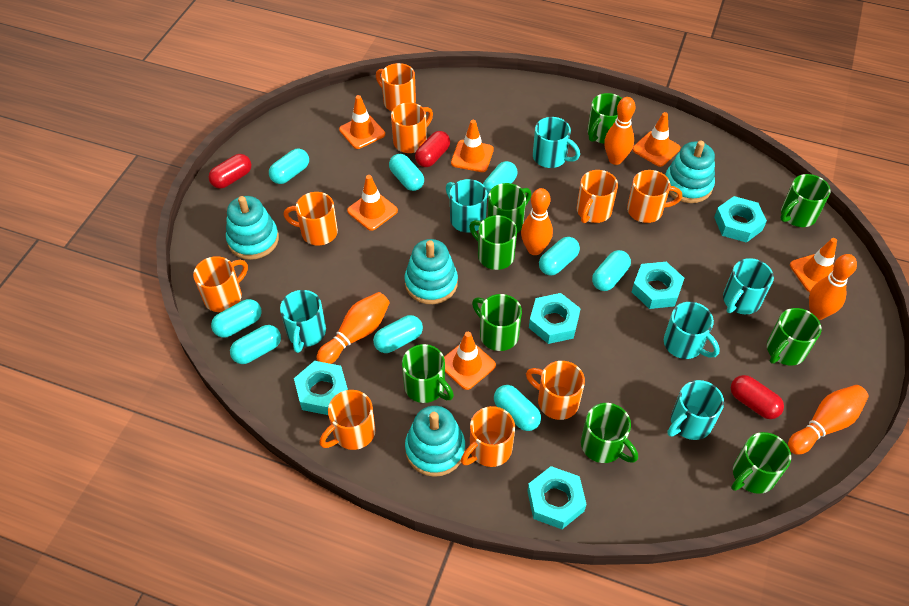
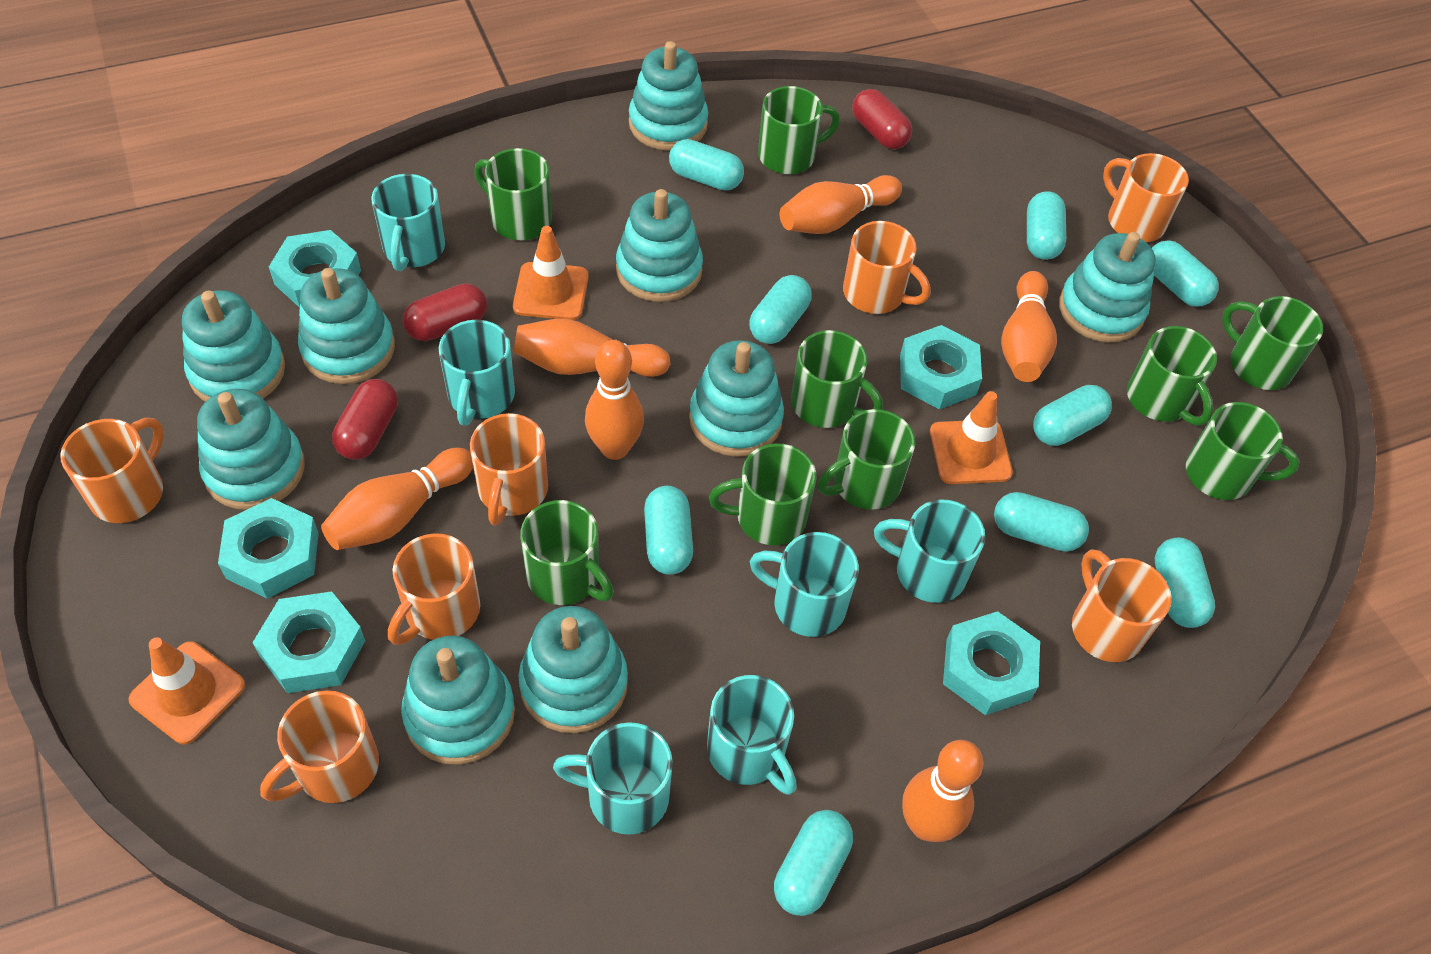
orange bowling pin: 5 -> 6
orange mug: 9 -> 7
orange traffic cone: 6 -> 3
turquoise stacking toy: 4 -> 9

